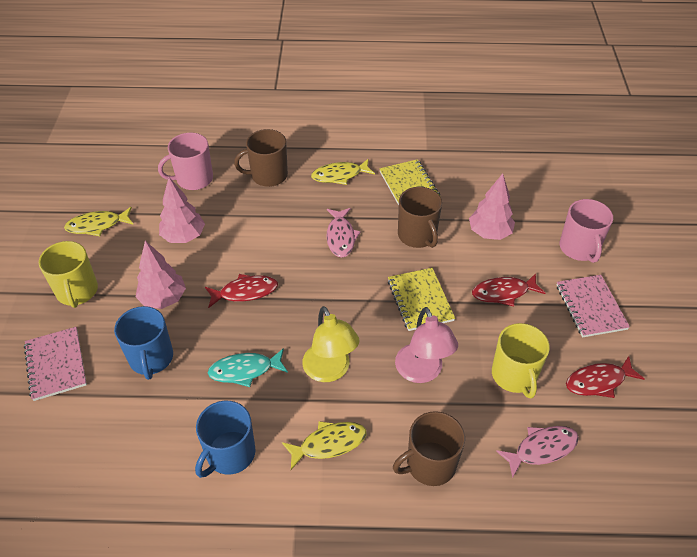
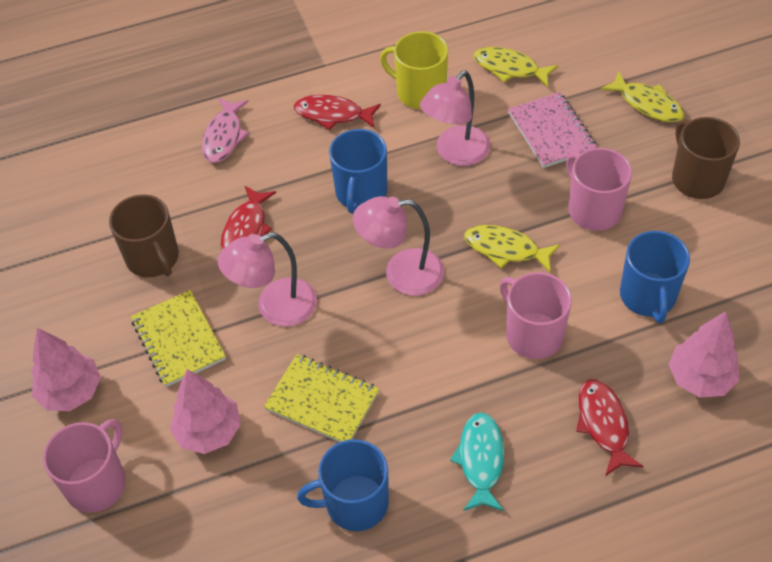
blue mug: 2 -> 3
brown mug: 3 -> 2
pink fish: 2 -> 1
pink lamp: 1 -> 3
pink mug: 2 -> 3
pink notebook: 2 -> 1
yellow lamp: 1 -> 0
yellow mug: 2 -> 1

